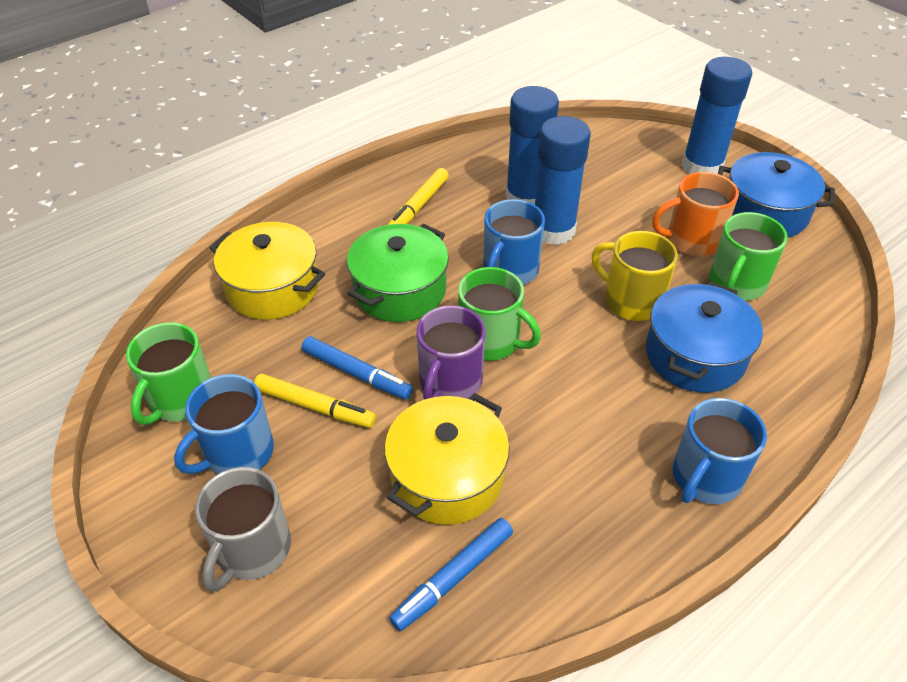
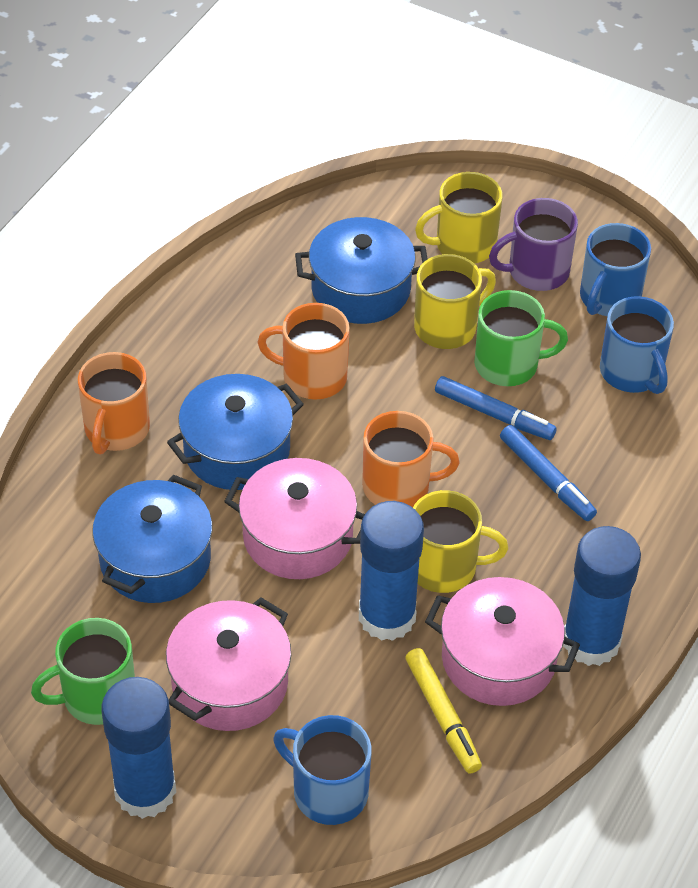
blue pot: 2 -> 3
green mug: 3 -> 2
green pot: 1 -> 0
grey mug: 1 -> 0
orange mug: 1 -> 3
pink pot: 0 -> 3
yellow marker: 2 -> 1
yellow mug: 1 -> 3
yellow pot: 2 -> 0

